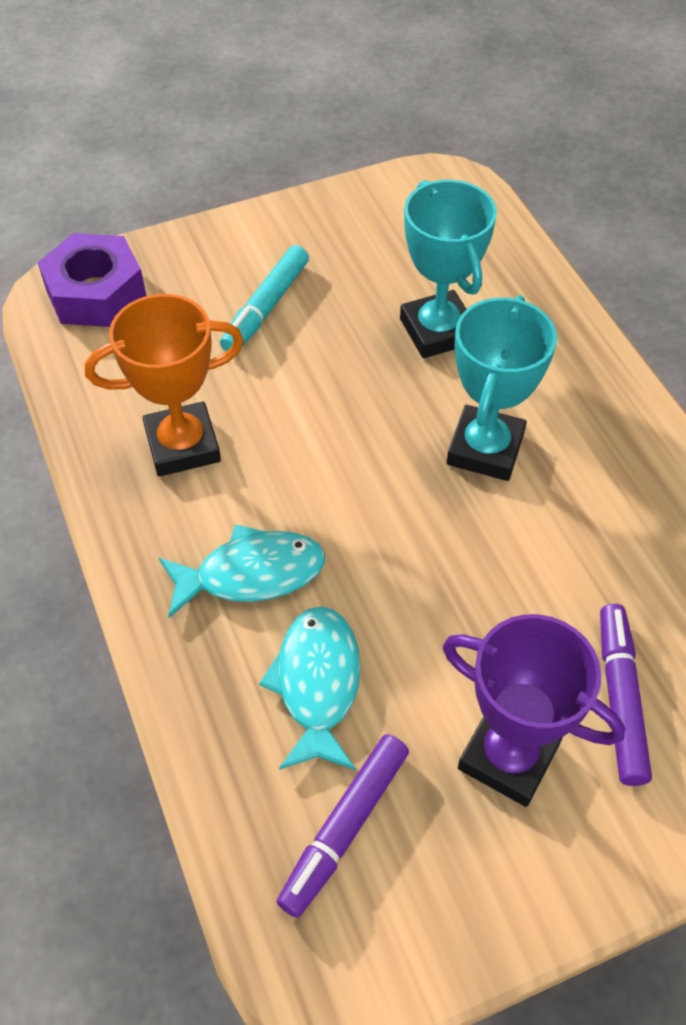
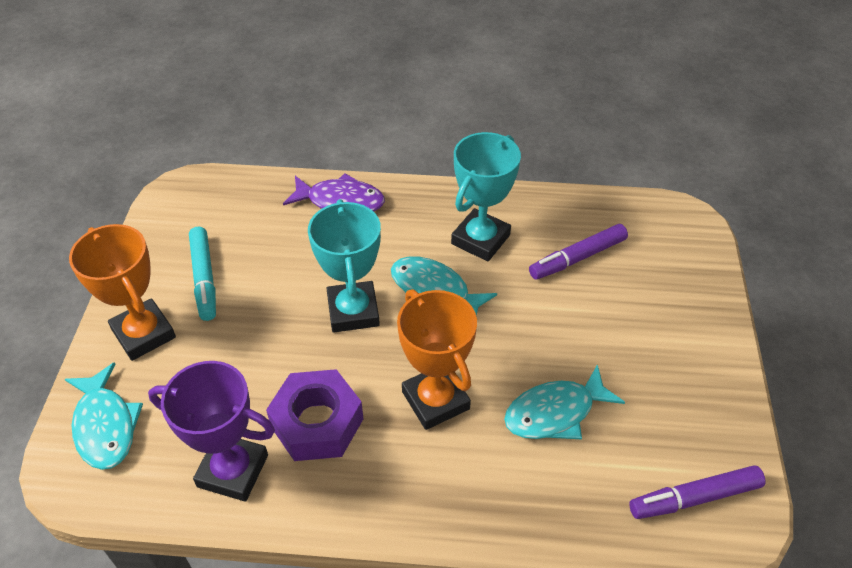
orange trophy: 1 -> 2
purple fish: 0 -> 1
turquoise fish: 2 -> 3

